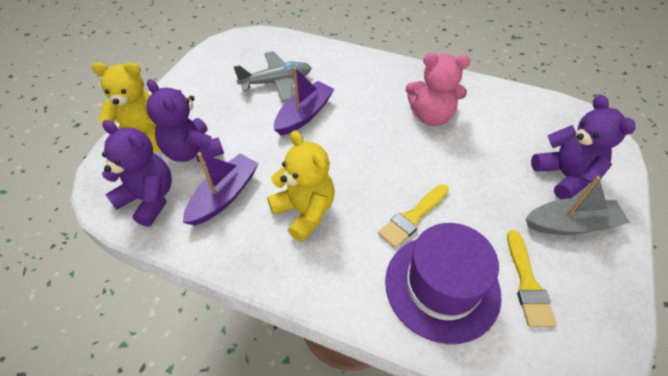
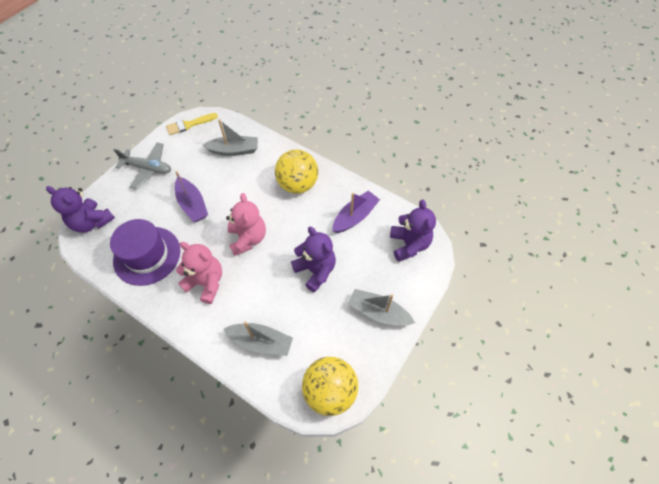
grey boat: 1 -> 3
pink teddy bear: 1 -> 2
yellow ball: 0 -> 2
yellow brush: 2 -> 1
yellow teddy bear: 2 -> 0

